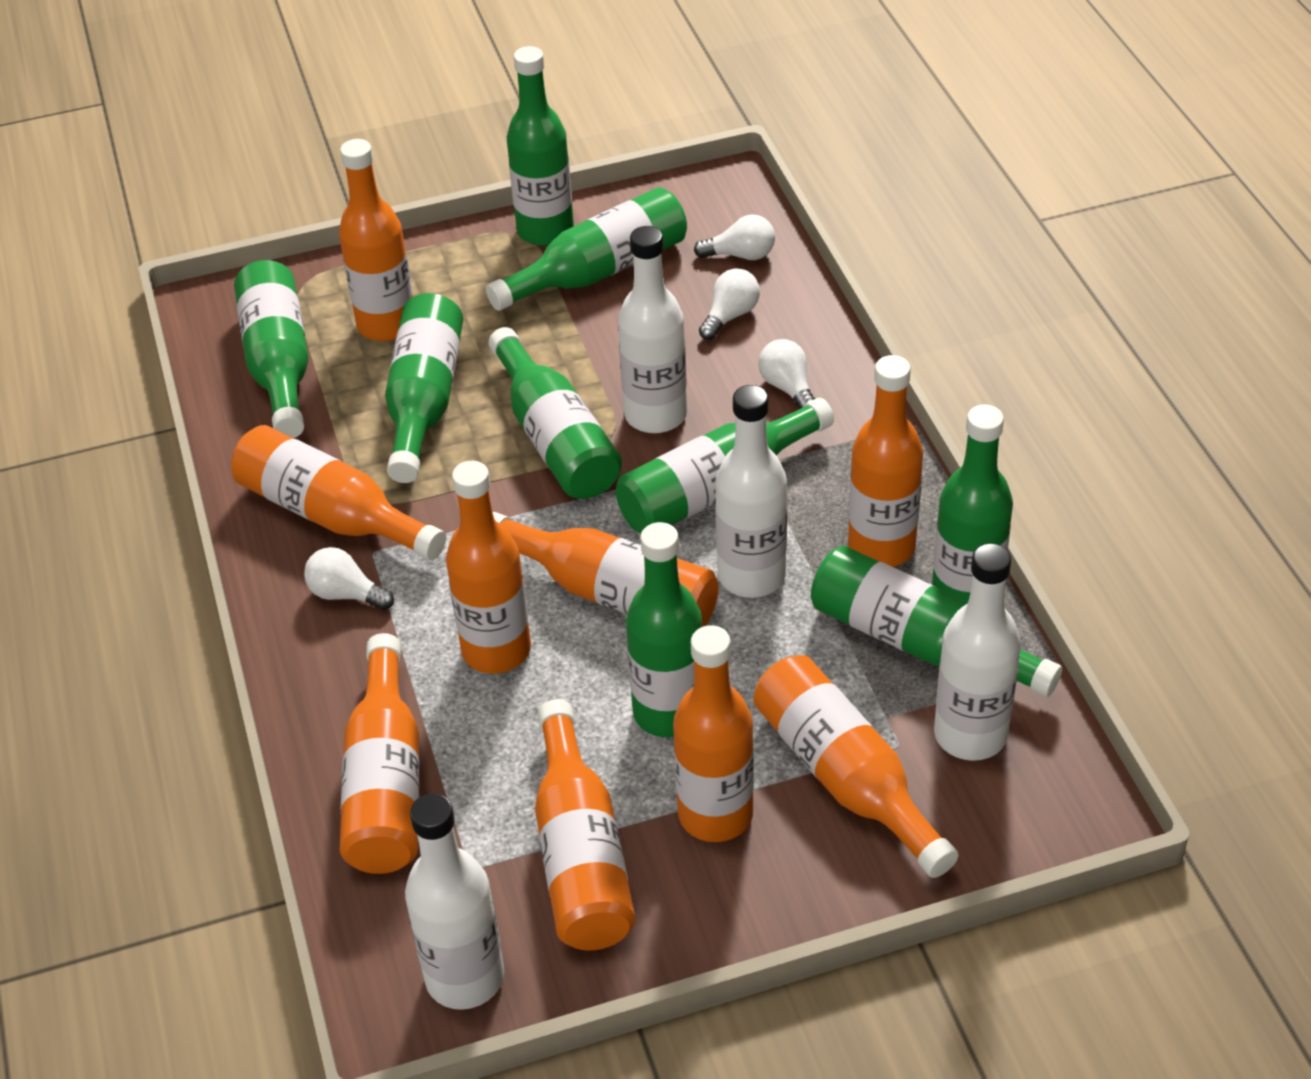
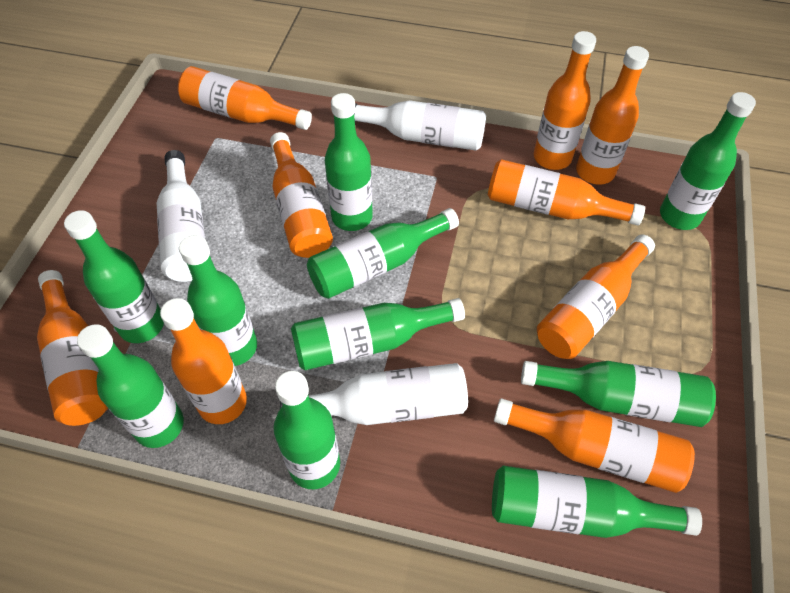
green bottle: 9 -> 10
white bottle: 4 -> 3
white light bulb: 4 -> 0

